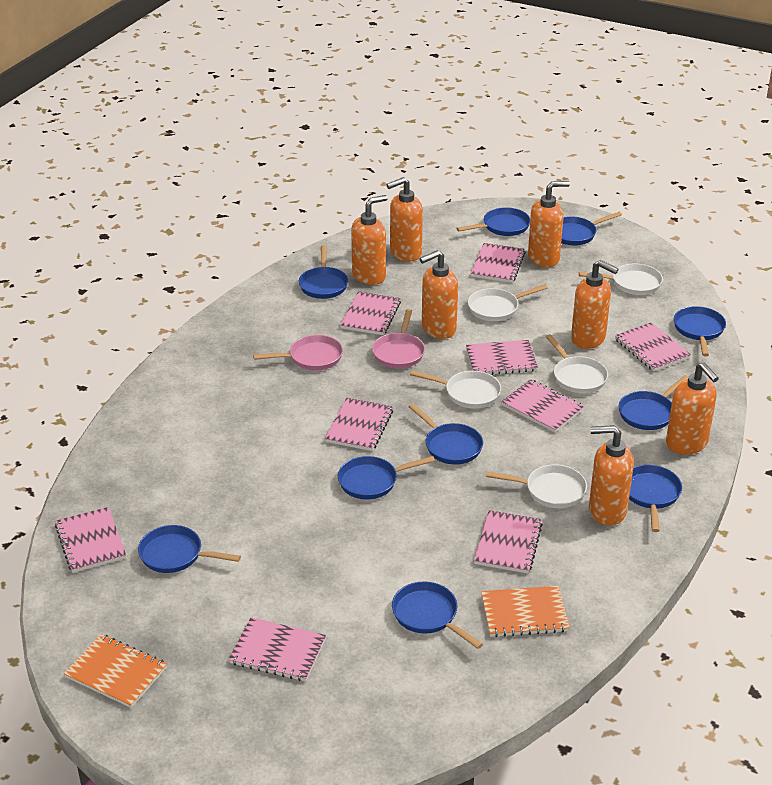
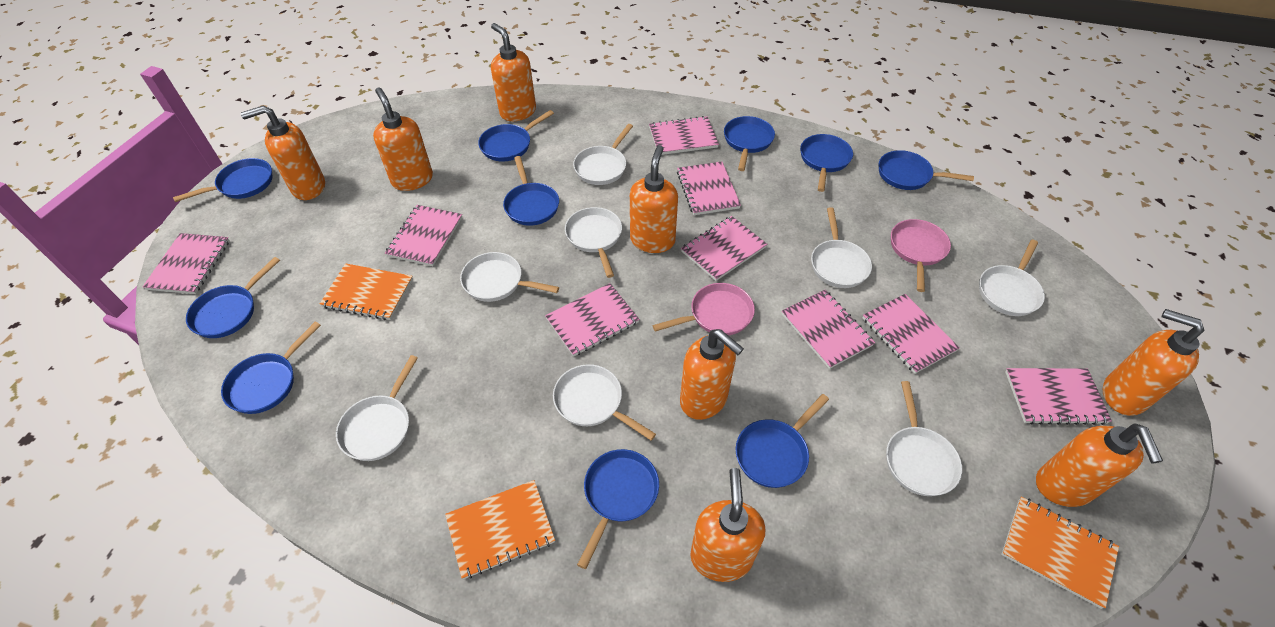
orange notebook: 2 -> 3
orange soap dispenser: 7 -> 8
white pan: 5 -> 8

